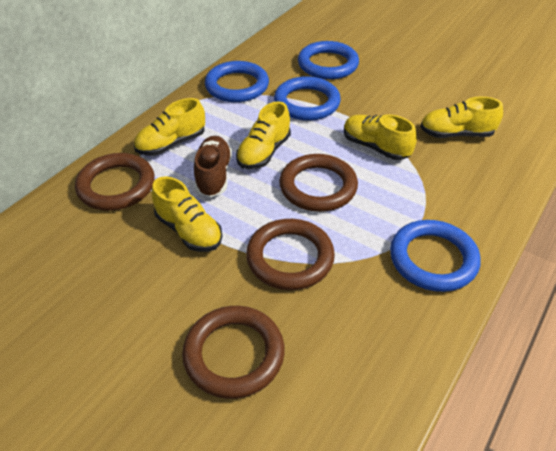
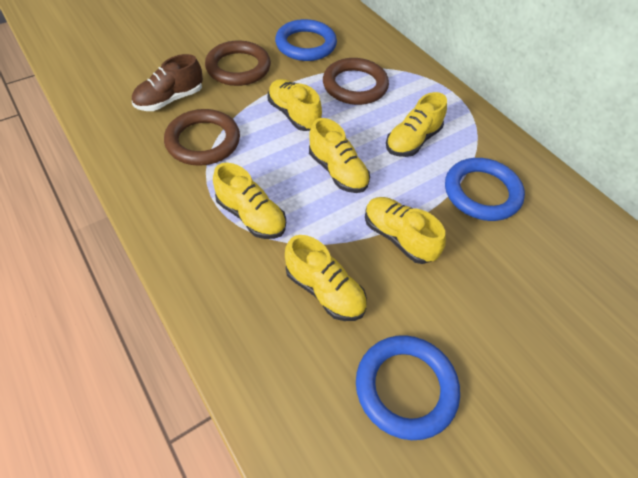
blue ring: 4 -> 3
brown ring: 4 -> 3
yellow shoe: 5 -> 6

